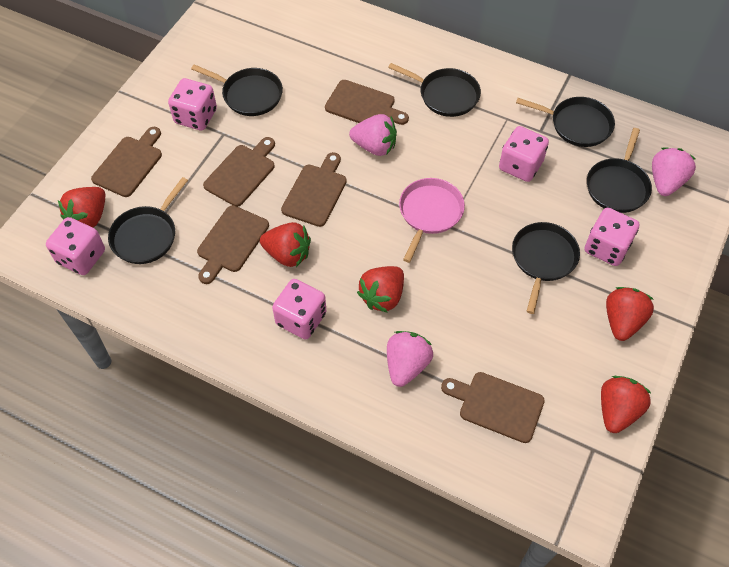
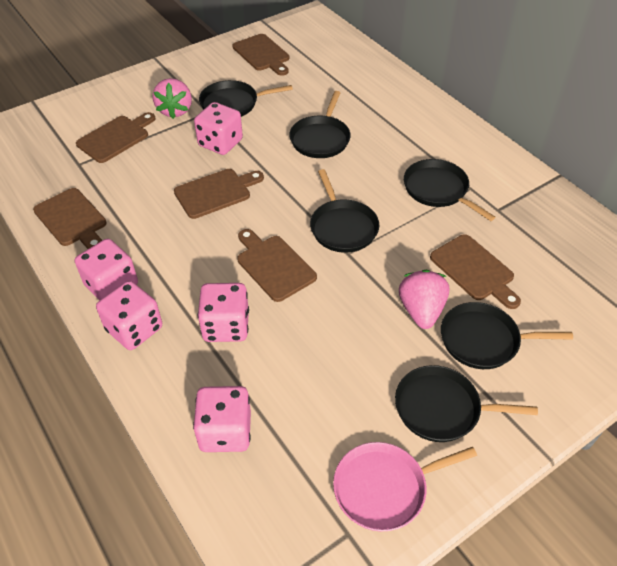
pink strawberry: 3 -> 2
red strawberry: 5 -> 0

